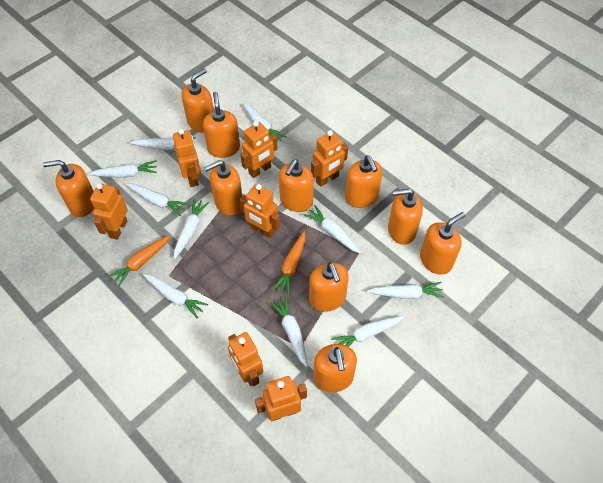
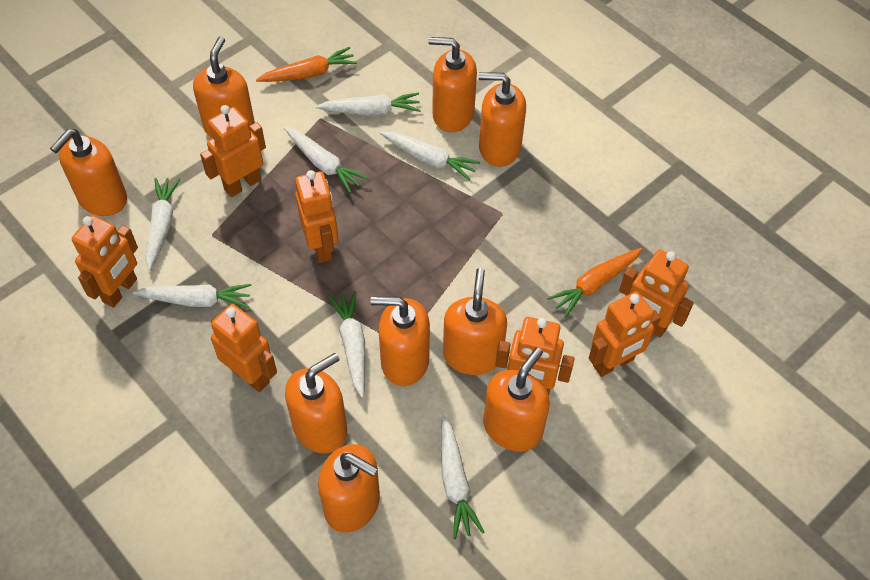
orange soap dispenser: 10 -> 9
white carrot: 10 -> 7

